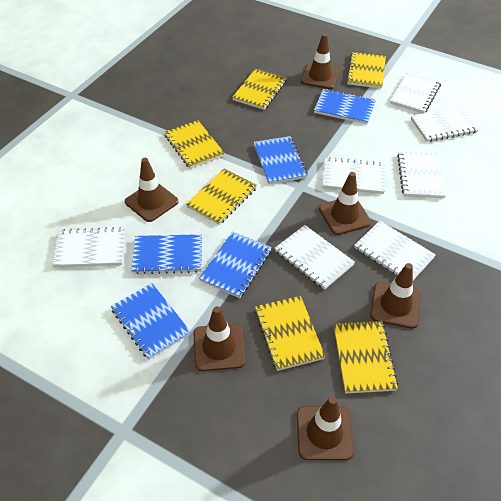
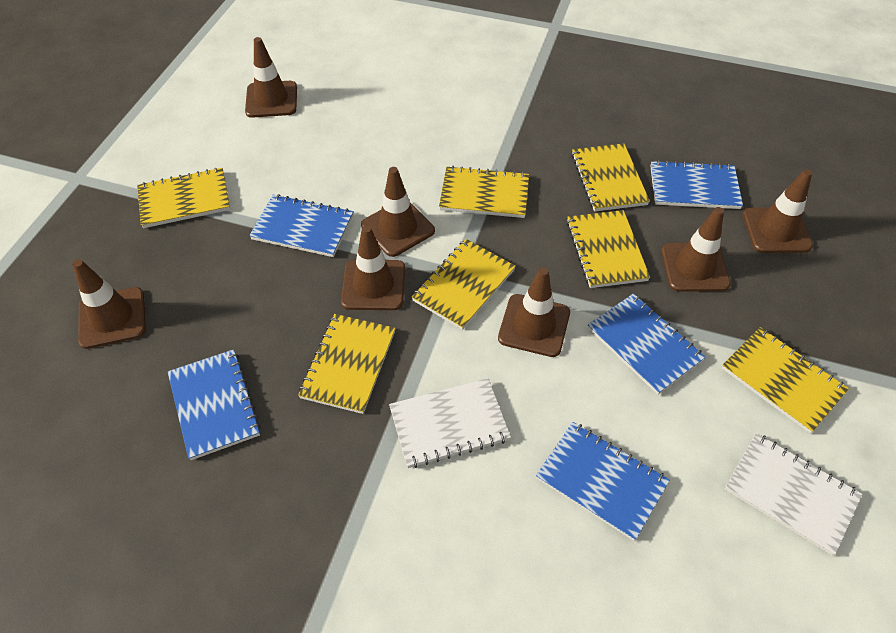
brown traffic cone: 6 -> 7
white notebook: 7 -> 2
yellow notebook: 6 -> 7

